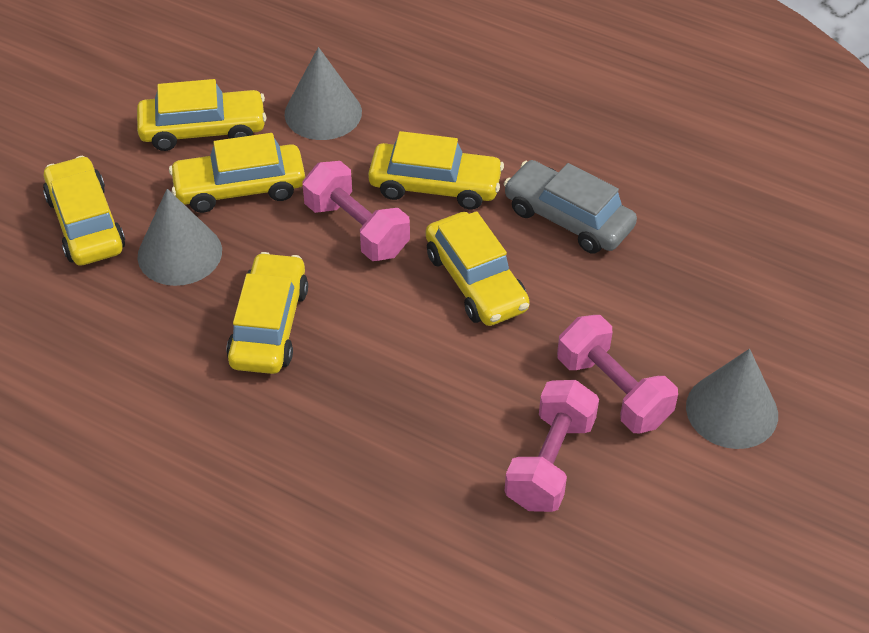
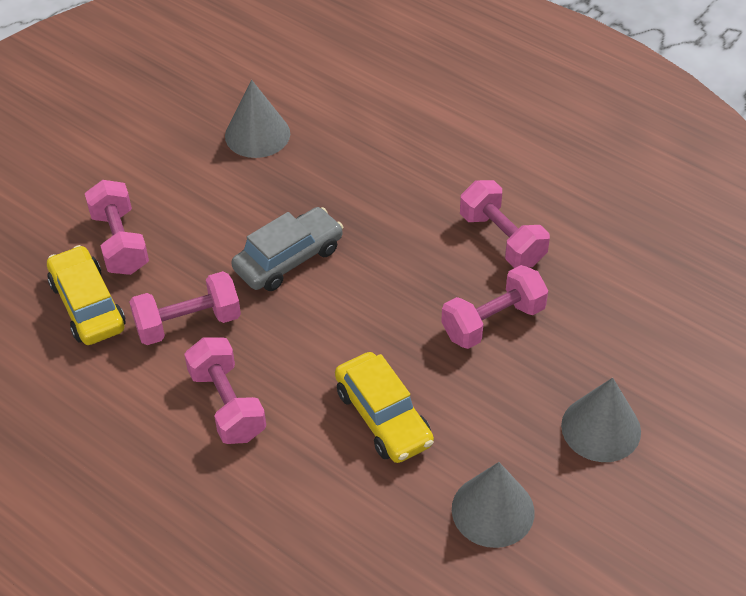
pink dumbbell: 3 -> 5
yellow car: 6 -> 2

